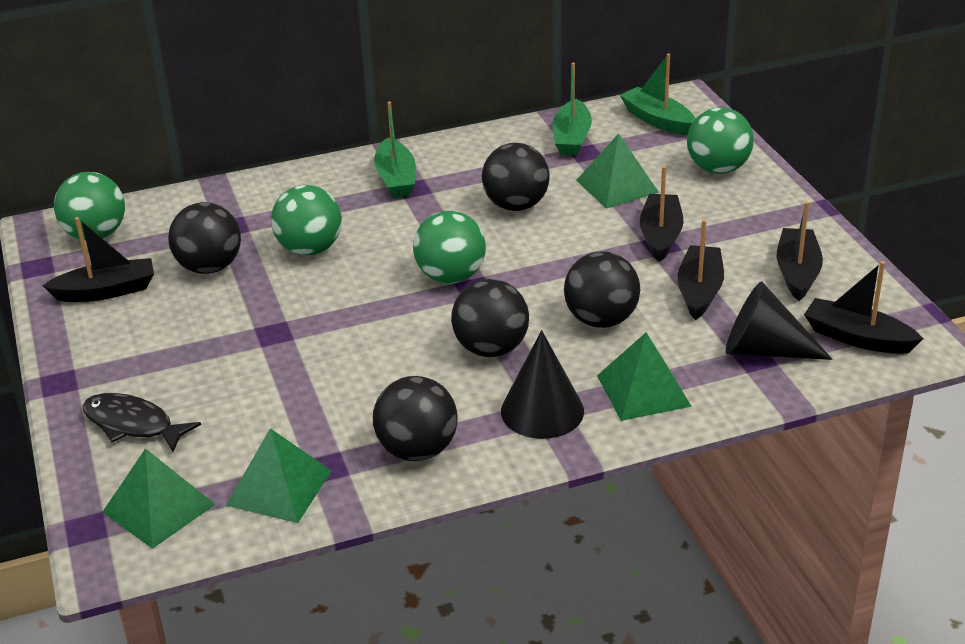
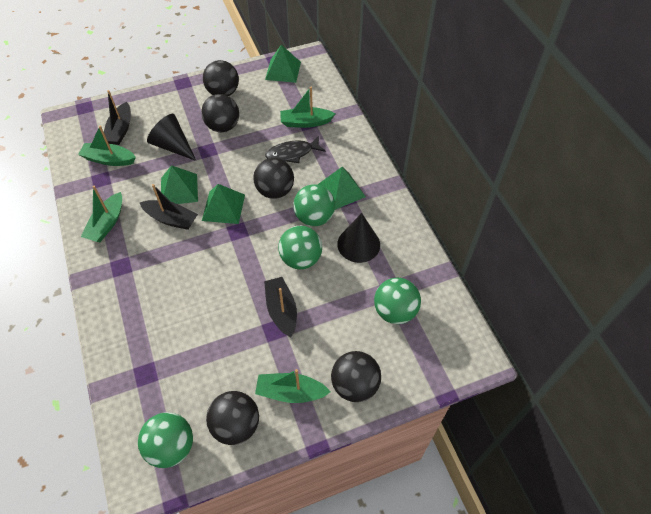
black boat: 5 -> 3
green boat: 3 -> 4

